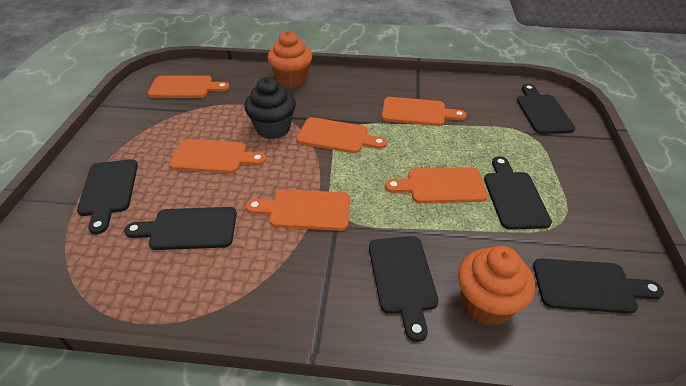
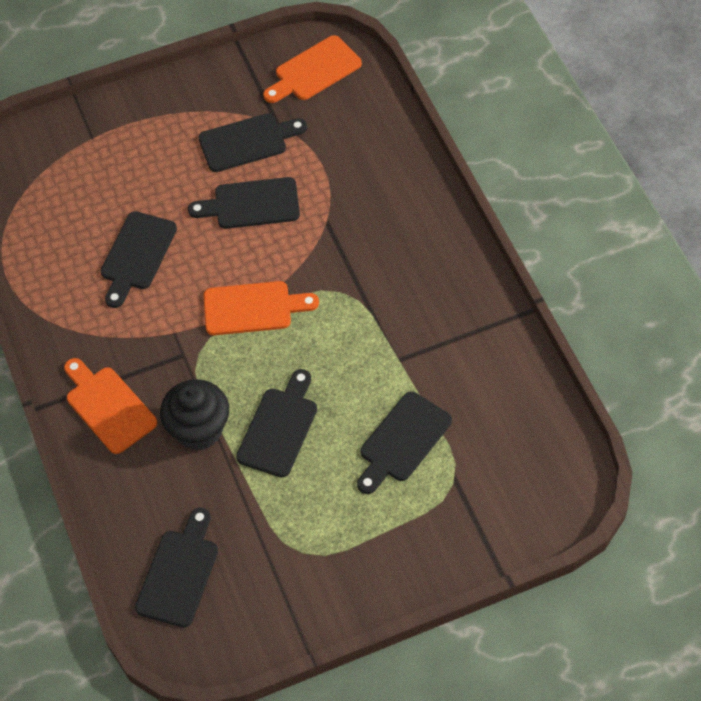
orange cupcake: 2 -> 0
orange cutting board: 6 -> 3

